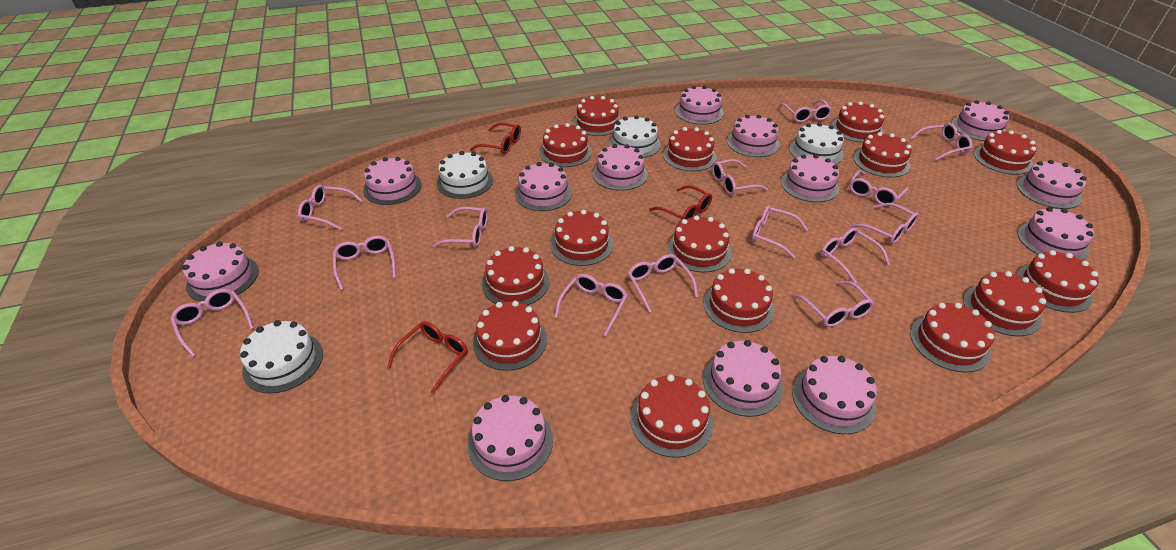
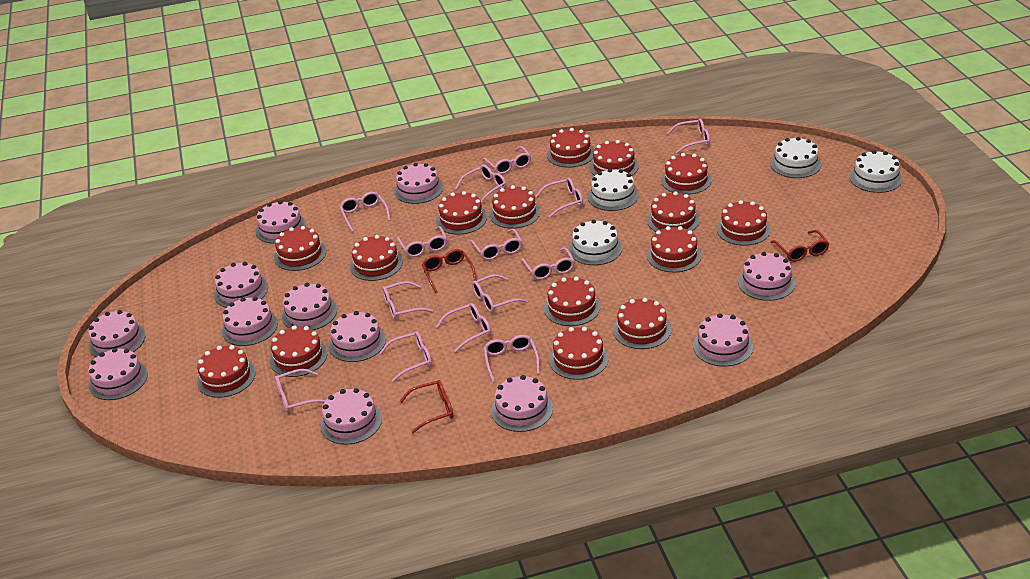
pink cake: 13 -> 12

